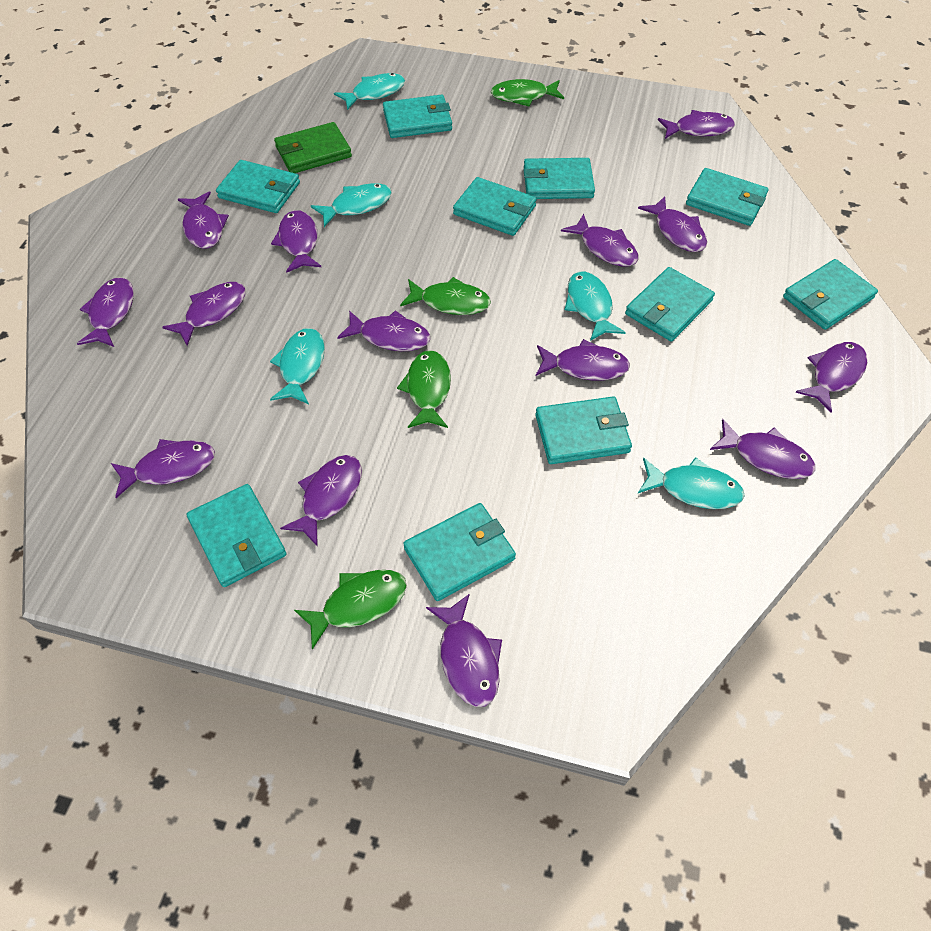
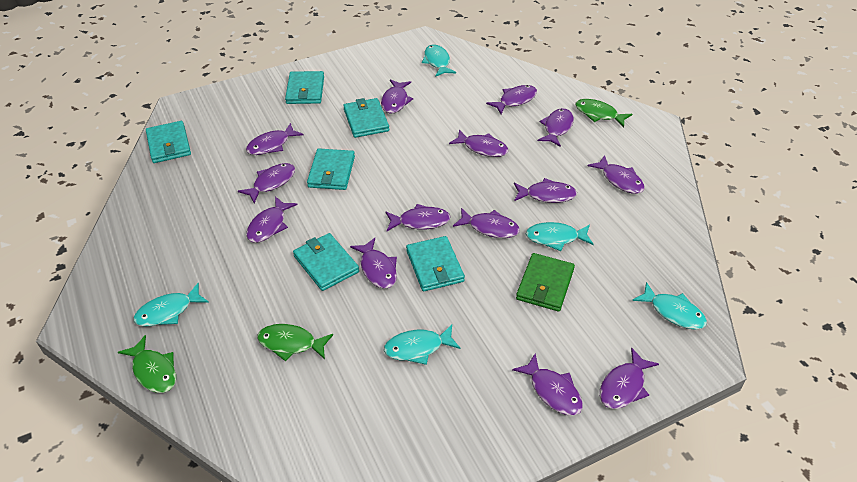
green fish: 4 -> 3
turquoise wallet: 10 -> 6

